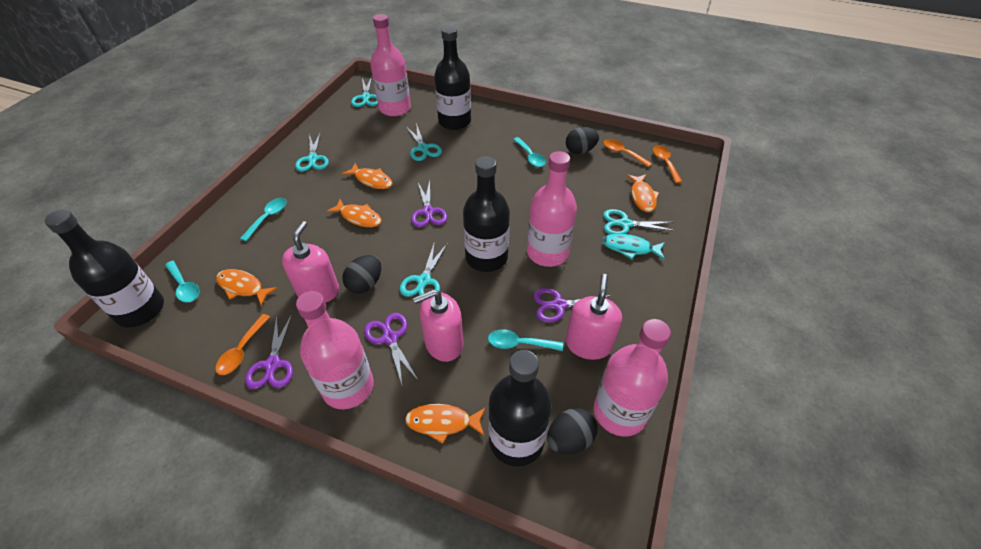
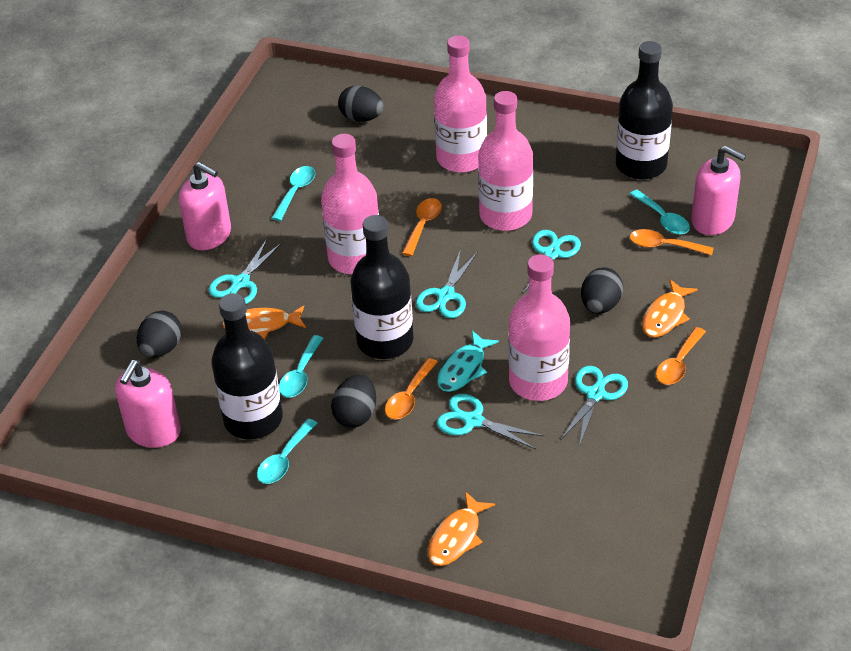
black bottle: 4 -> 3
black egg: 3 -> 4
orange fish: 5 -> 3
orange spoon: 3 -> 4
purple scissors: 4 -> 0

